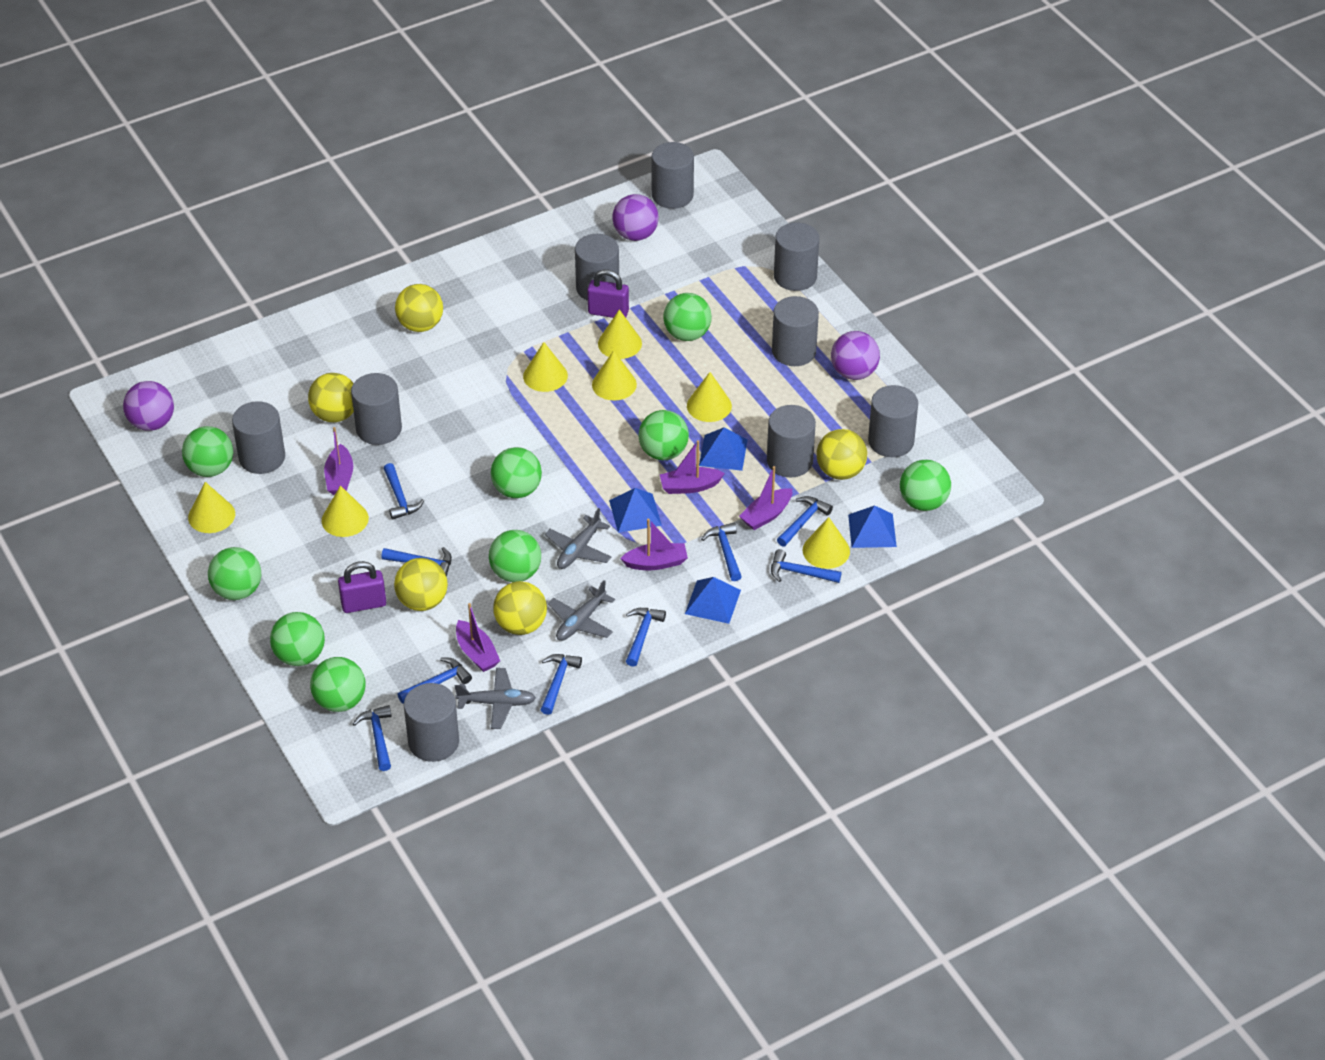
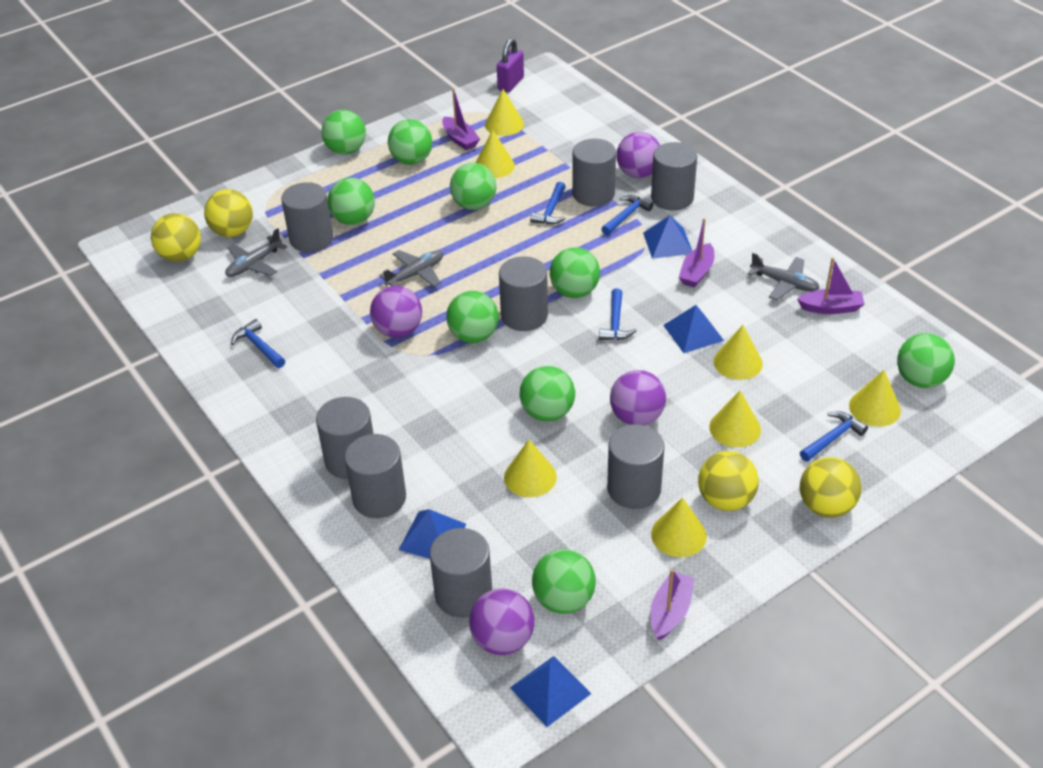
blue hammer: 9 -> 5
grey cylinder: 9 -> 8
purple ball: 3 -> 4
purple boat: 5 -> 4
purple padlock: 2 -> 1
yellow ball: 5 -> 4

